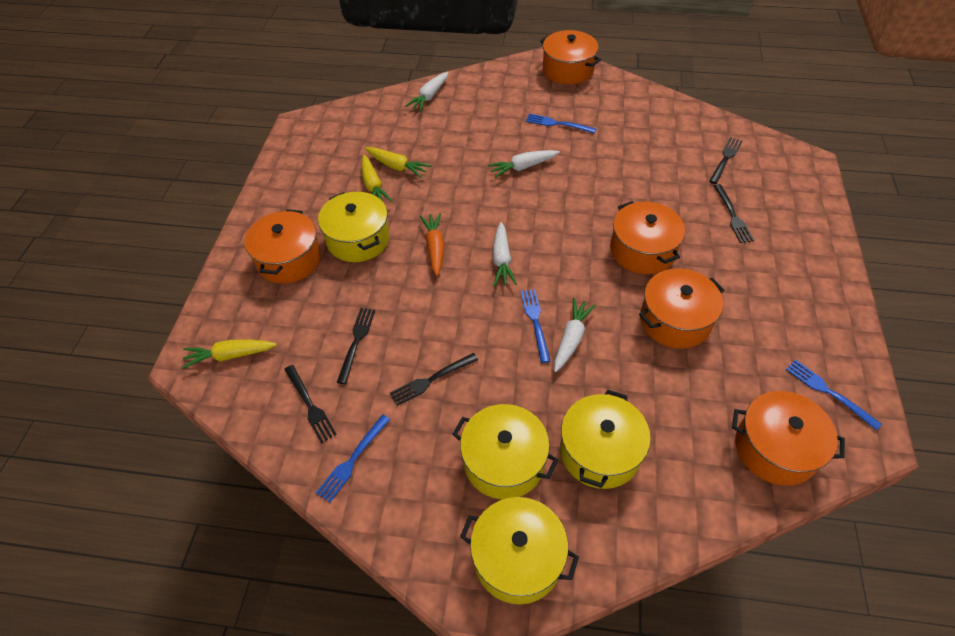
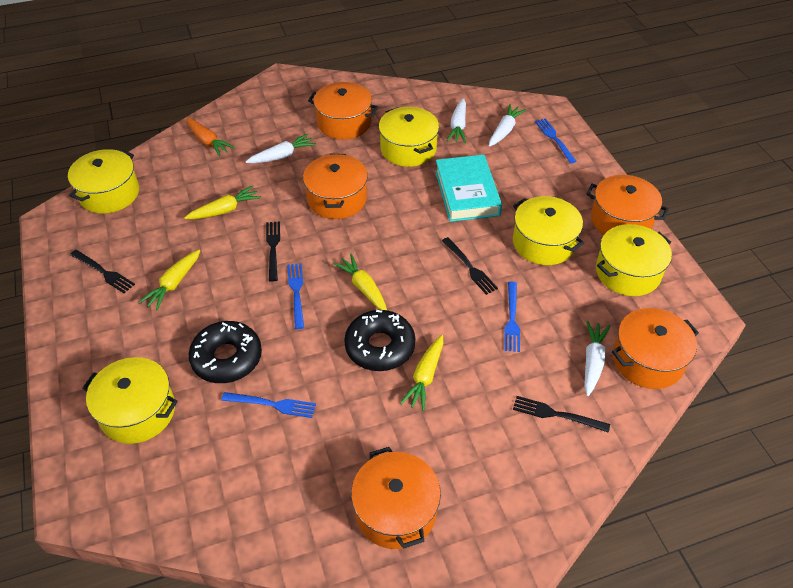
black donut: 0 -> 2
black fork: 5 -> 4
turquoise book: 0 -> 1
yellow carrot: 3 -> 4
yellow pot: 4 -> 5

